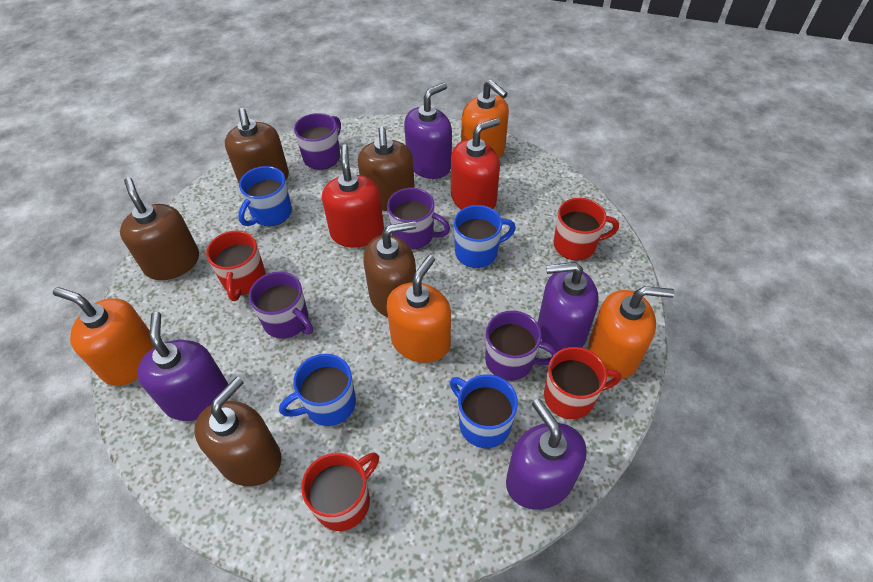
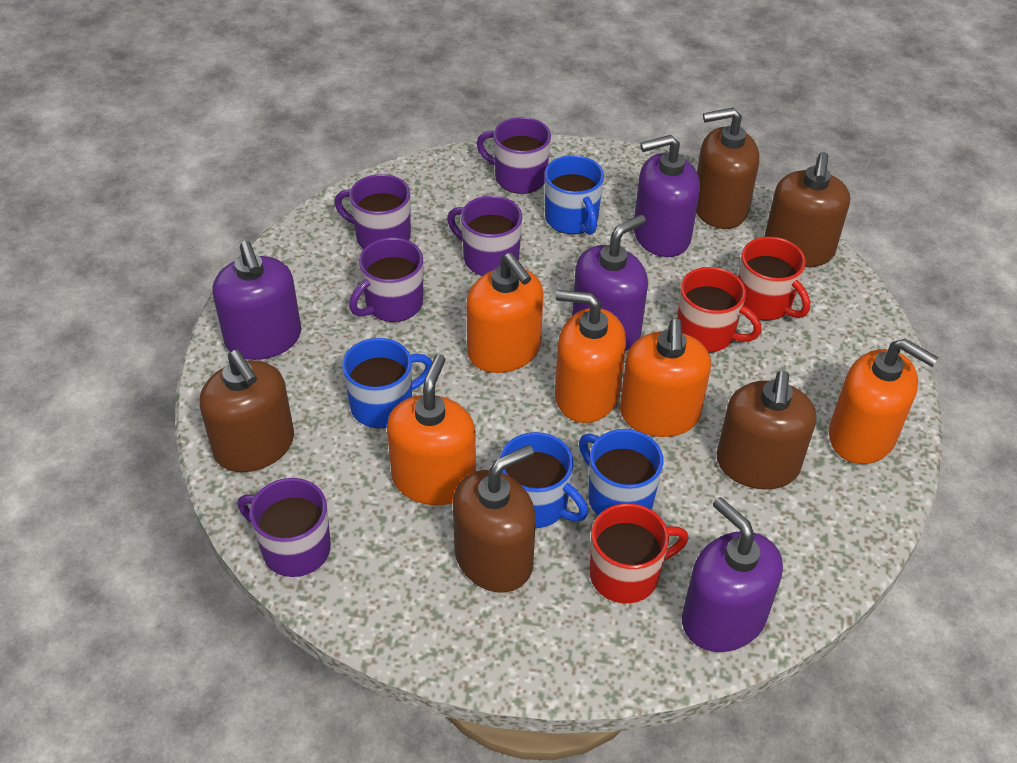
orange soap dispenser: 4 -> 5
purple mug: 4 -> 5
red mug: 4 -> 3
red soap dispenser: 2 -> 0

